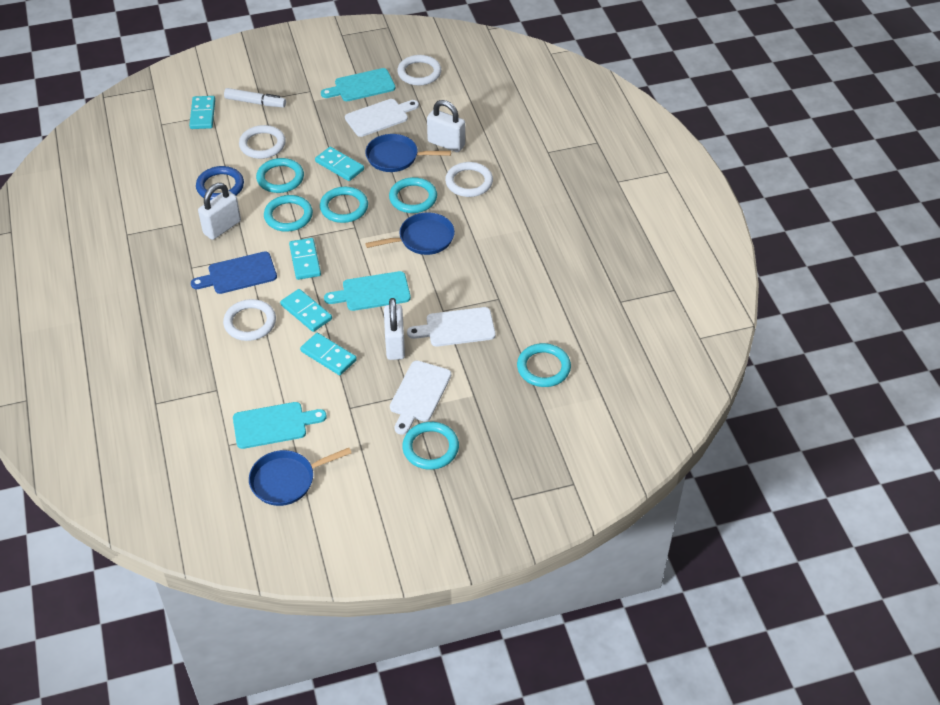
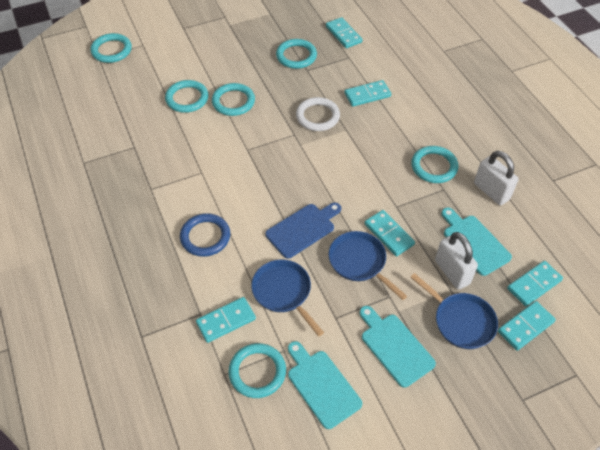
turquoise domino: 5 -> 6
white cutting board: 3 -> 0
white marker: 1 -> 0
white padlock: 3 -> 2
white ring: 4 -> 1

